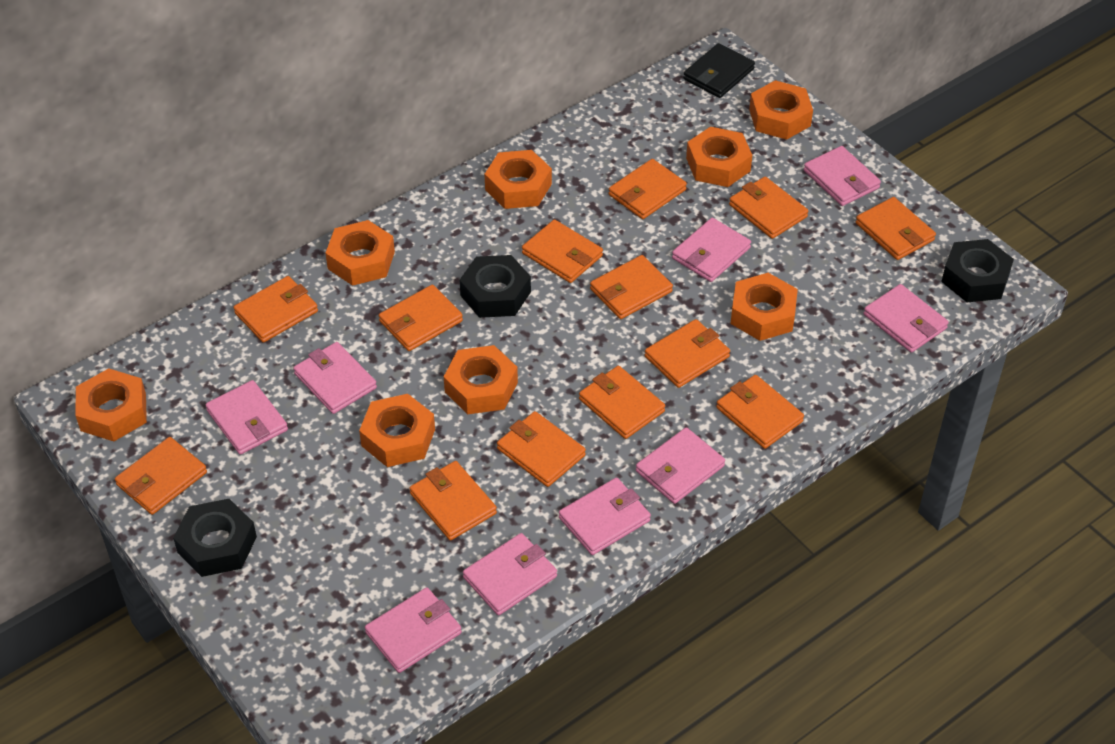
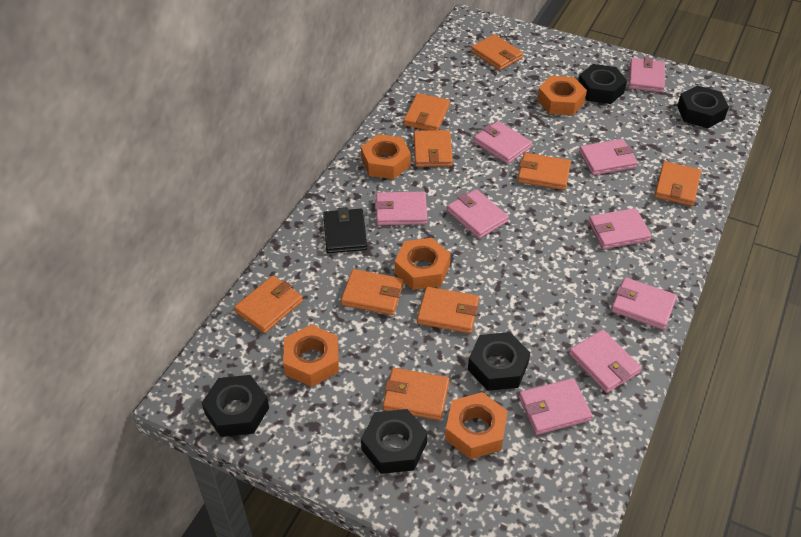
black nut: 3 -> 5
orange nut: 8 -> 5
orange wallet: 13 -> 9

